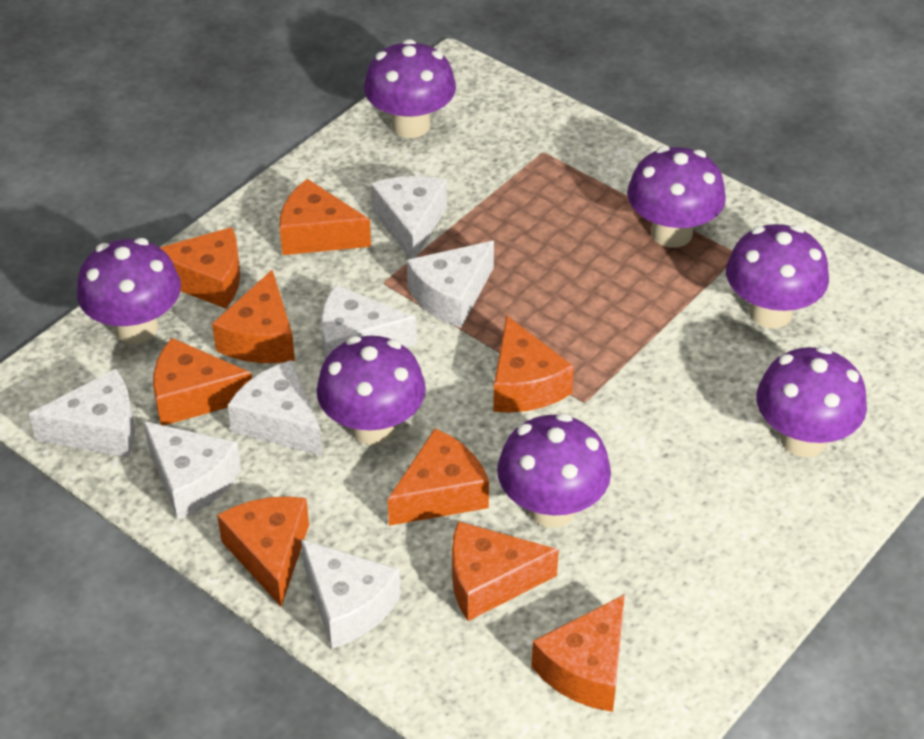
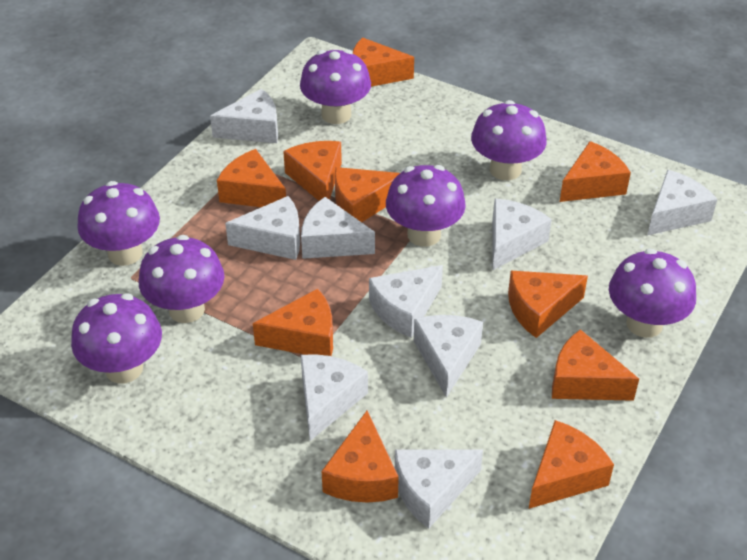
orange cheese: 9 -> 10
white cheese: 7 -> 9

